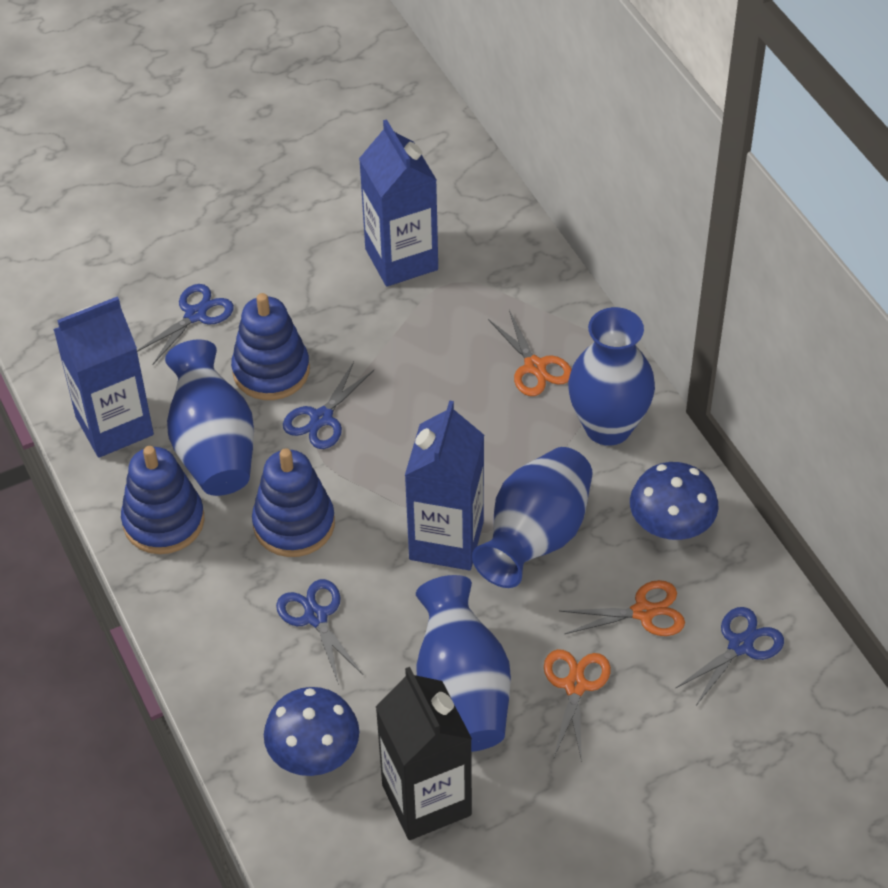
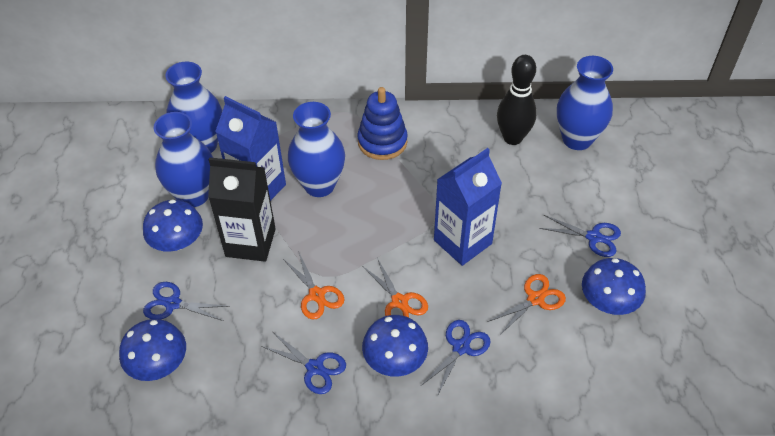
black bowling pin: 0 -> 1
blue carton: 3 -> 2
blue mushroom: 2 -> 4
blue stacking toy: 3 -> 1

